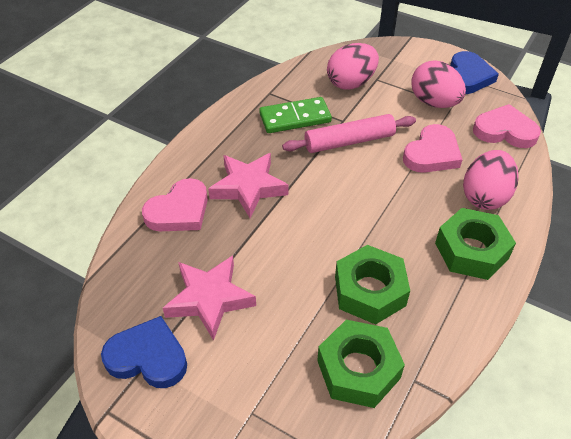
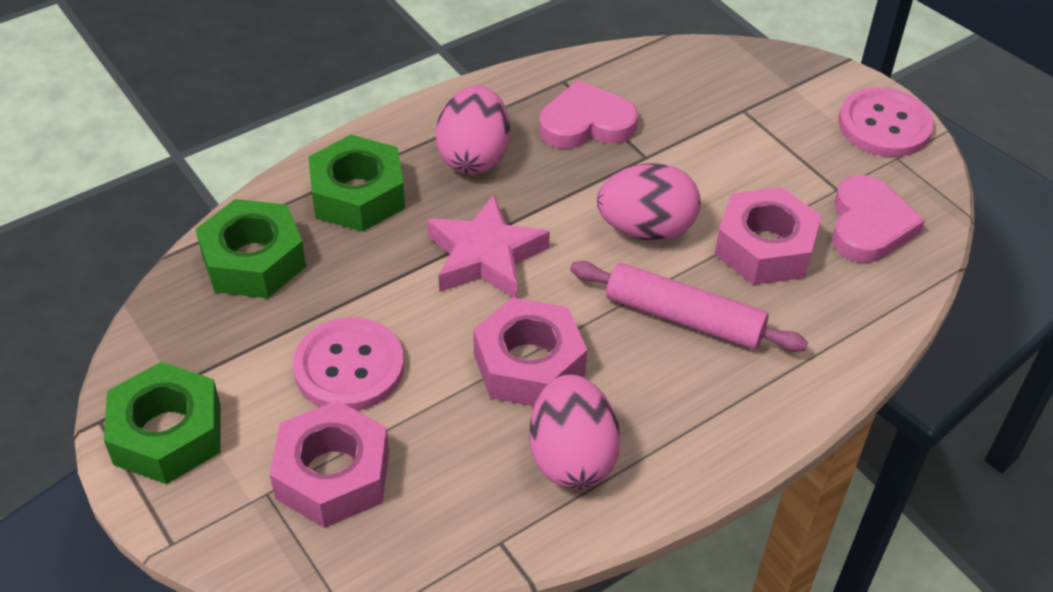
blue heart: 2 -> 0
green domino: 1 -> 0
pink button: 0 -> 2
pink heart: 3 -> 2
pink nut: 0 -> 3
pink star: 2 -> 1

